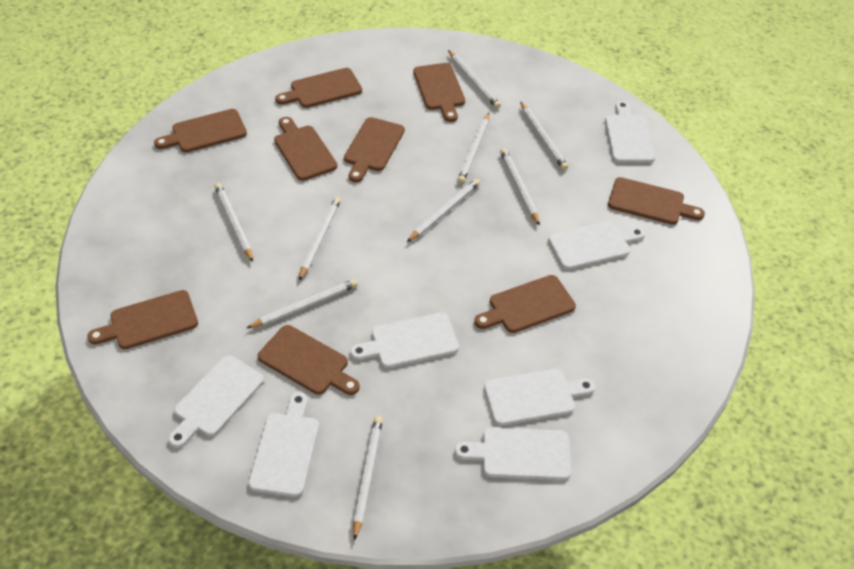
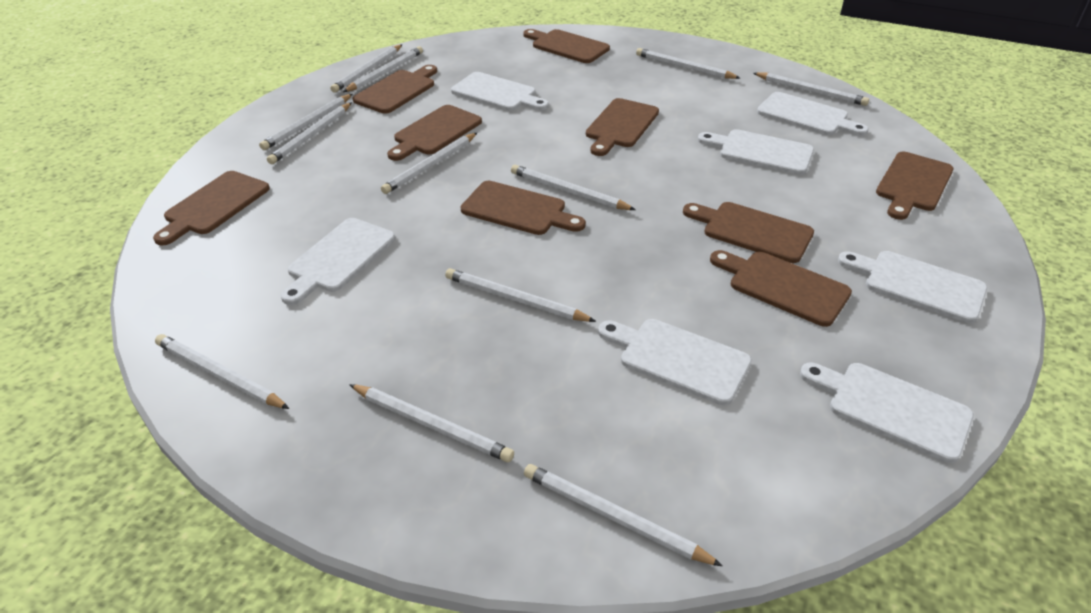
white pencil: 9 -> 12

